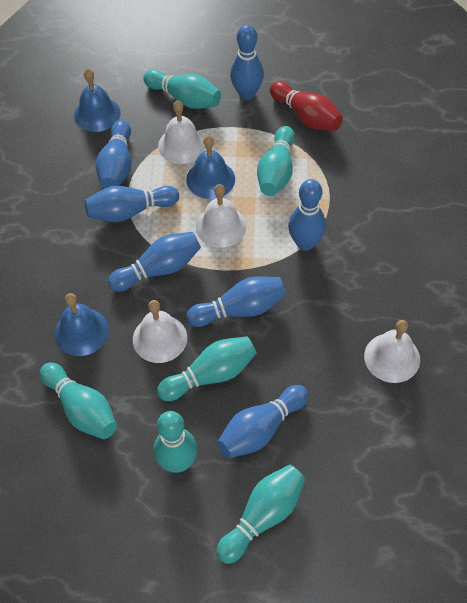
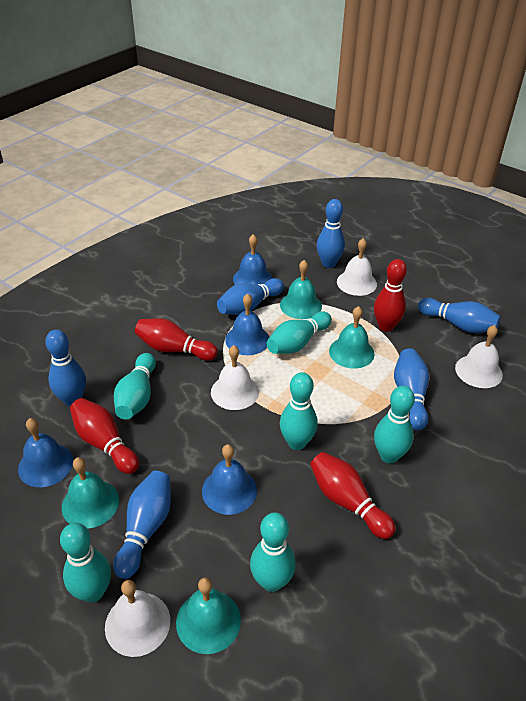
blue bell: 3 -> 4
blue bowling pin: 7 -> 6
red bowling pin: 1 -> 4
turquoise bell: 0 -> 4

